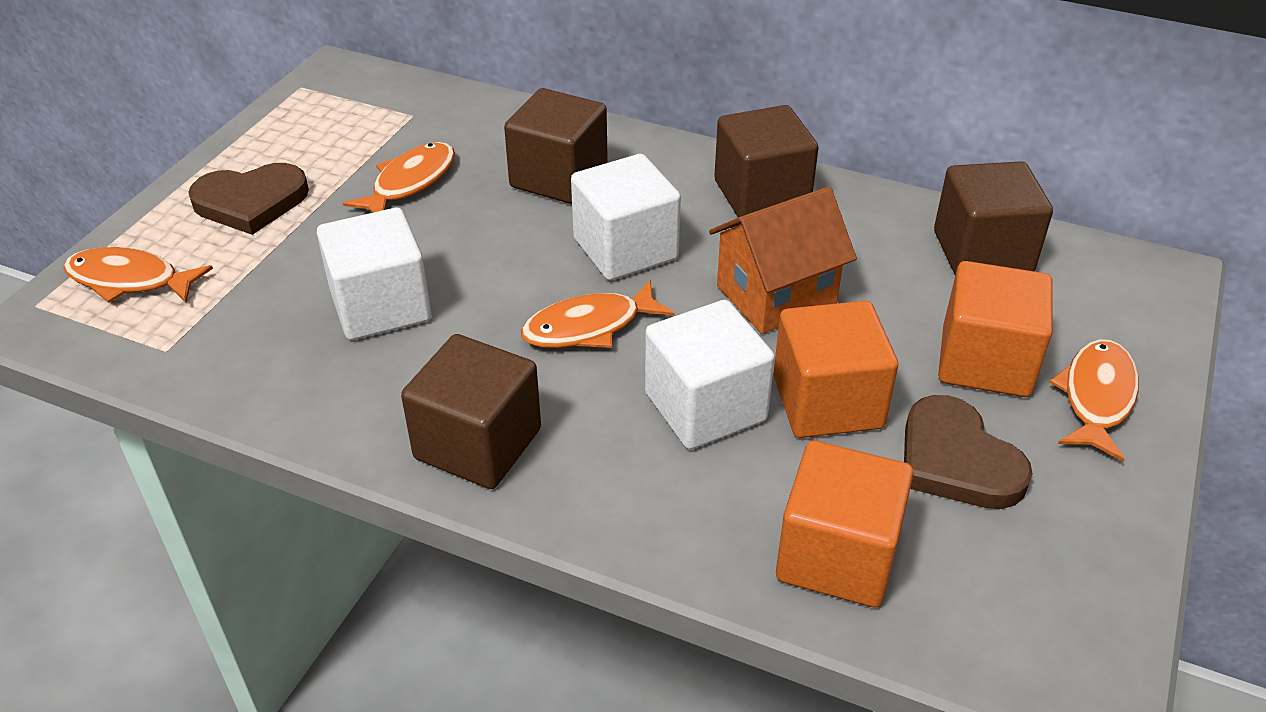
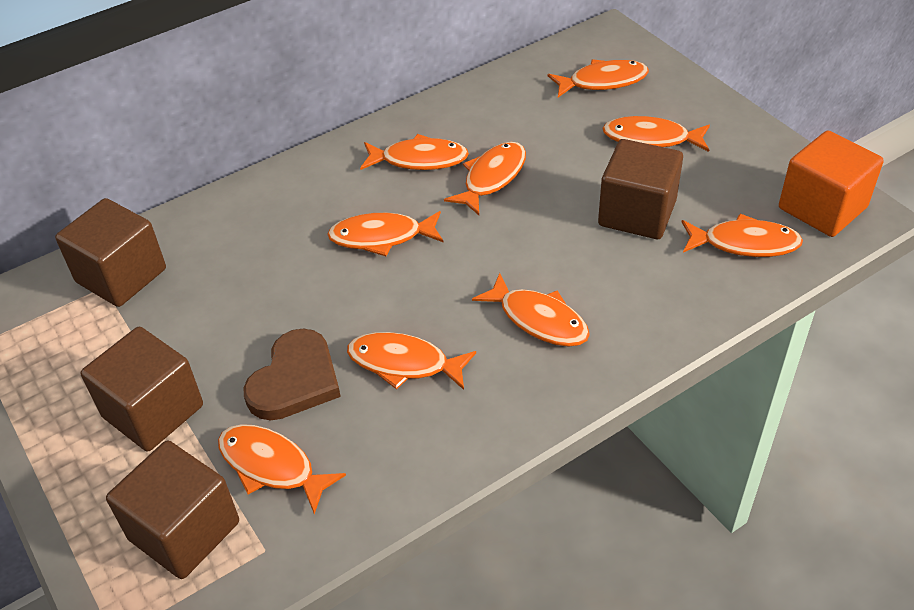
brown heart: 2 -> 1
orange cube: 3 -> 1
orange fish: 4 -> 9
orange house: 1 -> 0
white cube: 3 -> 0

